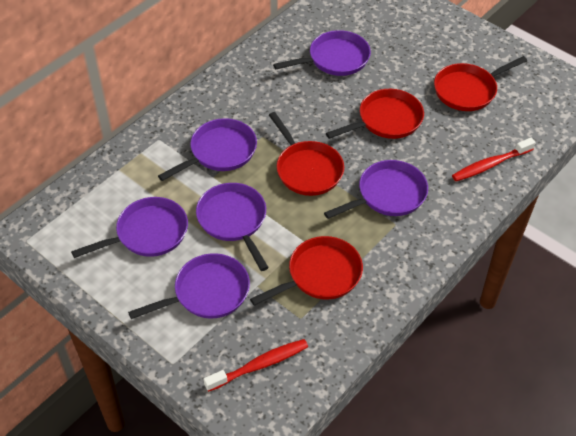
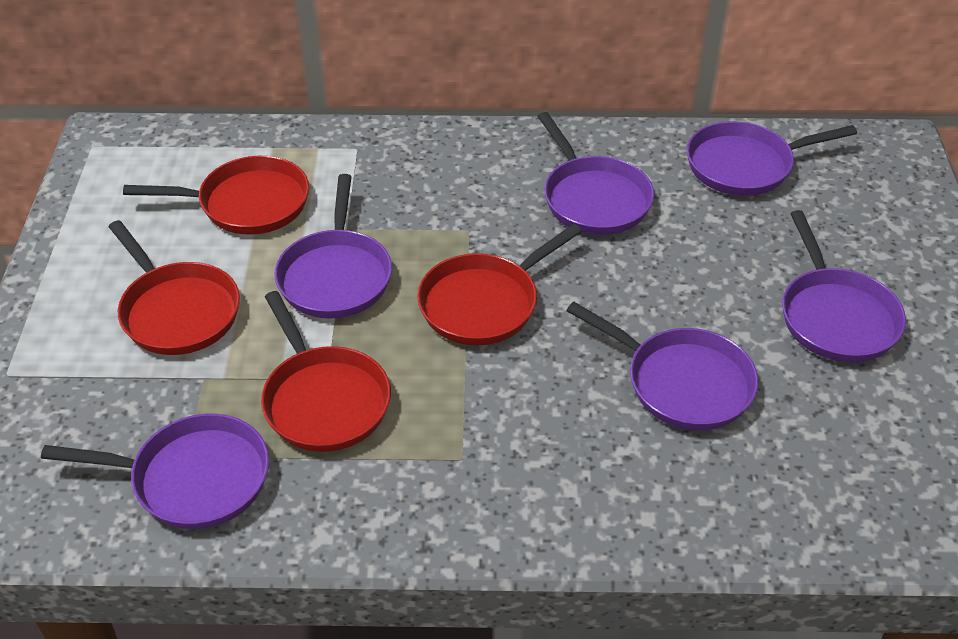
red toothbrush: 2 -> 0

